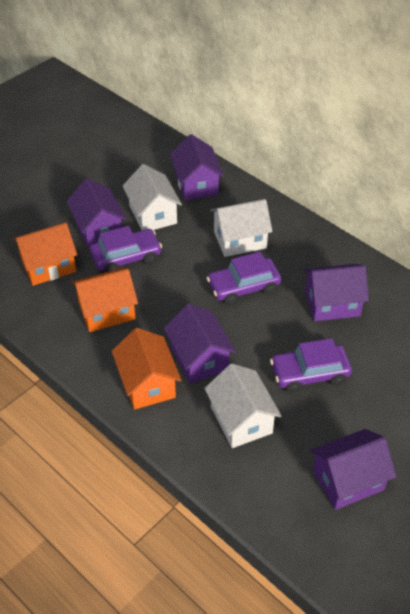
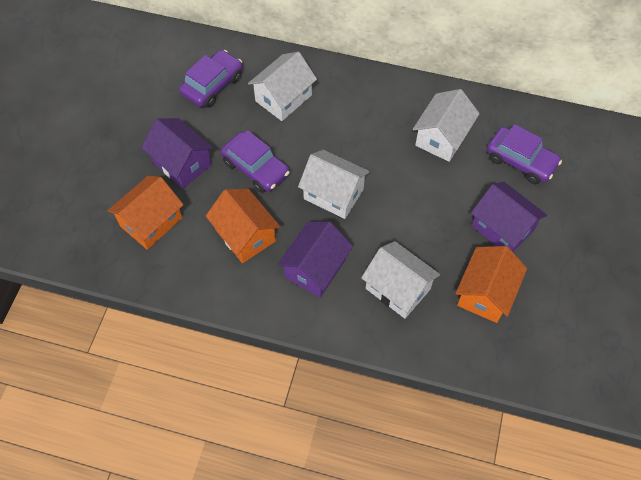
purple house: 5 -> 3
white house: 3 -> 4

